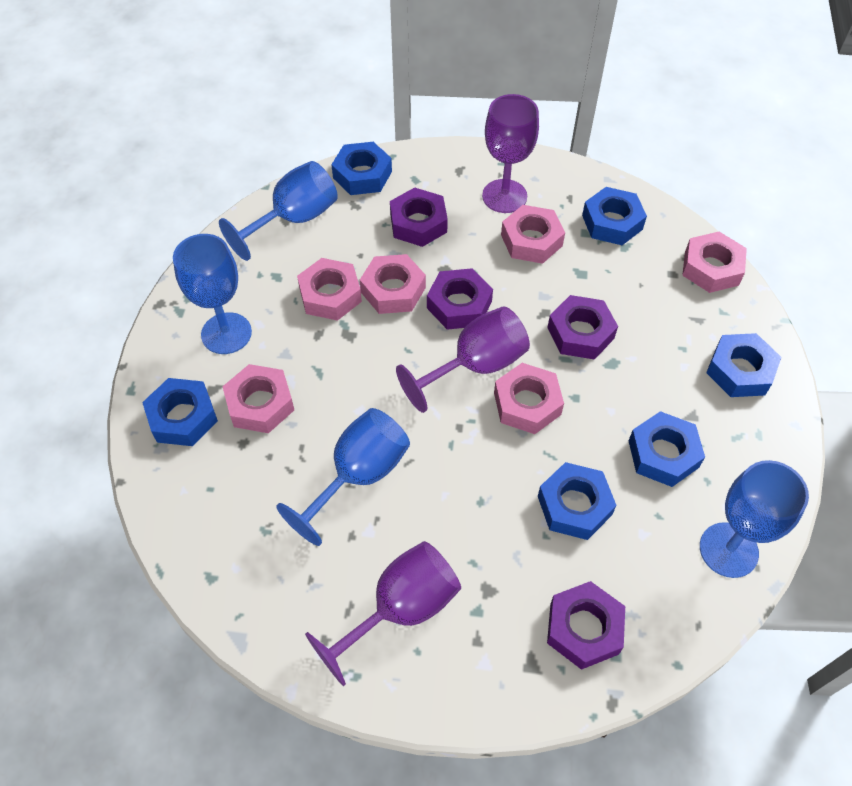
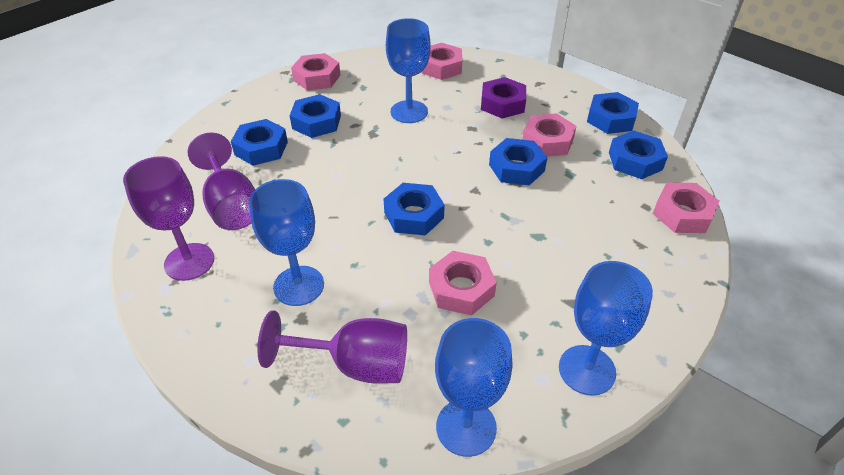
pink nut: 6 -> 5
purple nut: 4 -> 1

